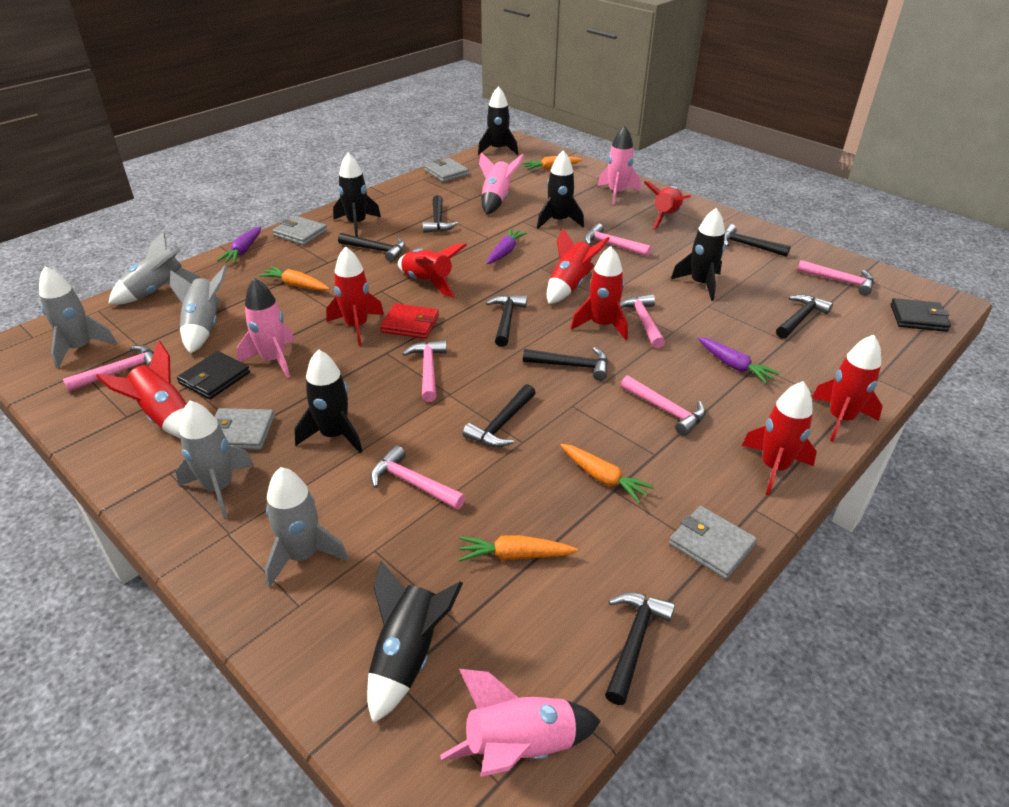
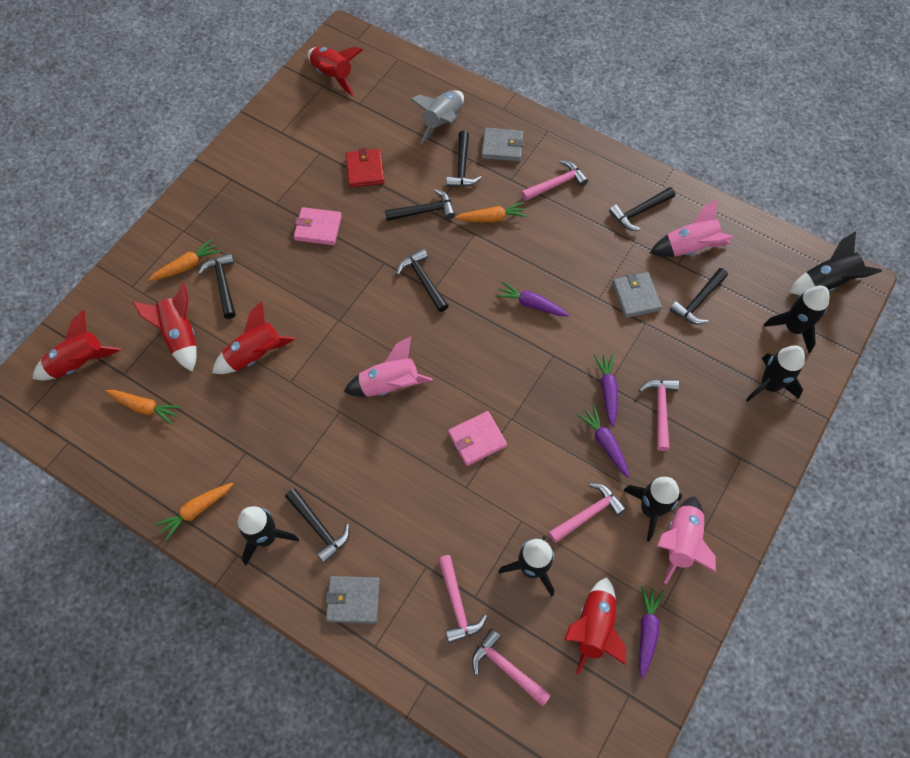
black hammer: 8 -> 7
black wallet: 2 -> 0
grey rocket: 5 -> 1
grey wallet: 4 -> 3
pink hammer: 7 -> 5
pink rocket: 4 -> 3
pink wallet: 0 -> 2
purple carrot: 3 -> 4
red rocket: 8 -> 5

